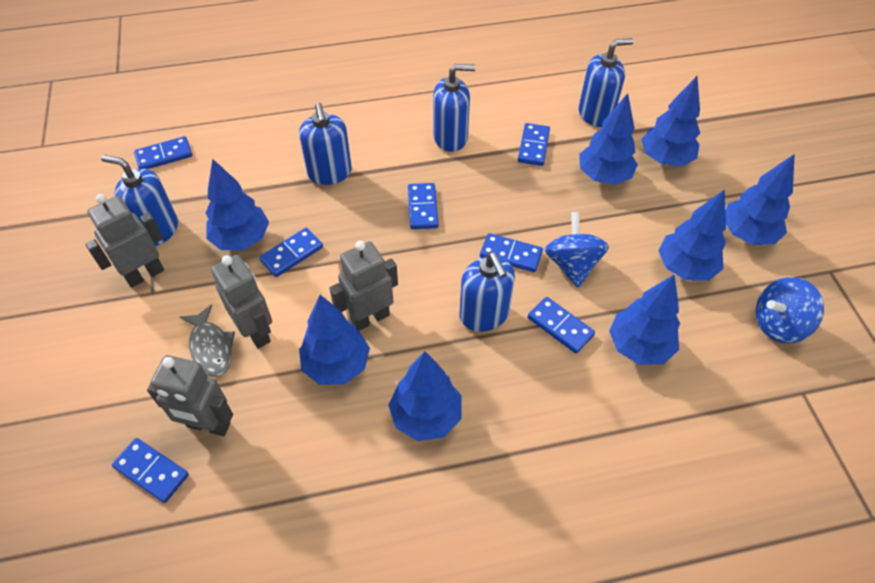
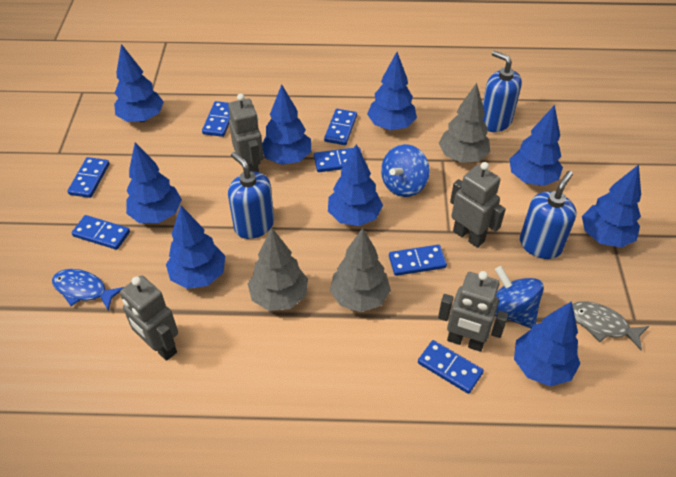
blue fish: 0 -> 1
blue soap dispenser: 5 -> 3
blue tree: 8 -> 9
grey tree: 0 -> 3

